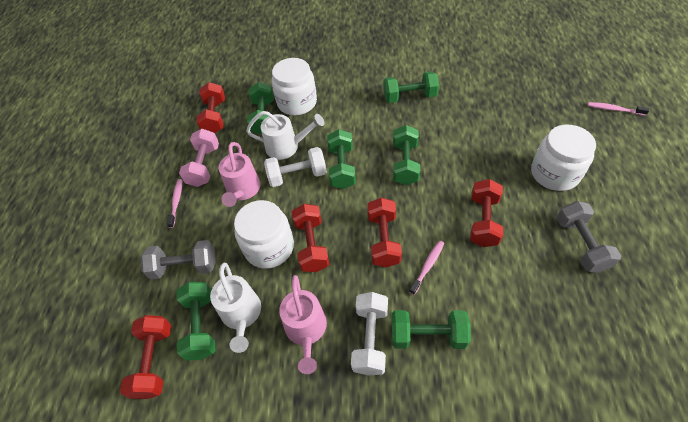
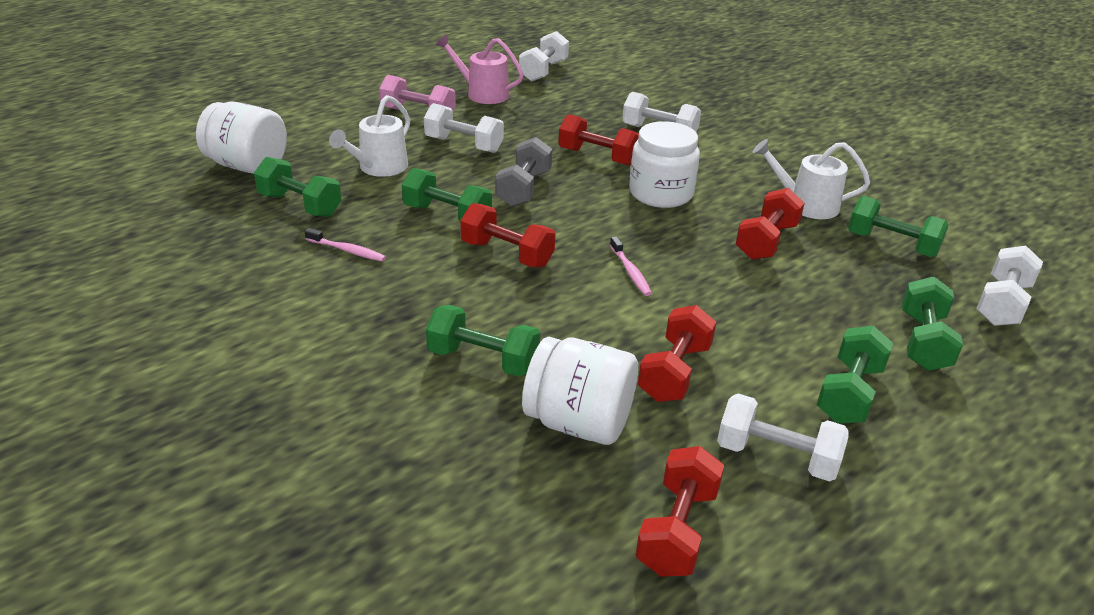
grey dumbbell: 2 -> 1
pink toothbrush: 3 -> 2
pink watering can: 2 -> 1
white dumbbell: 2 -> 5

